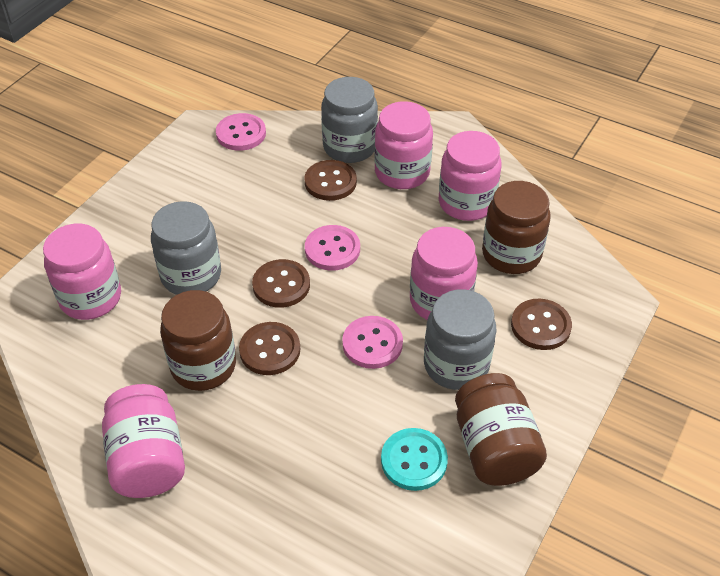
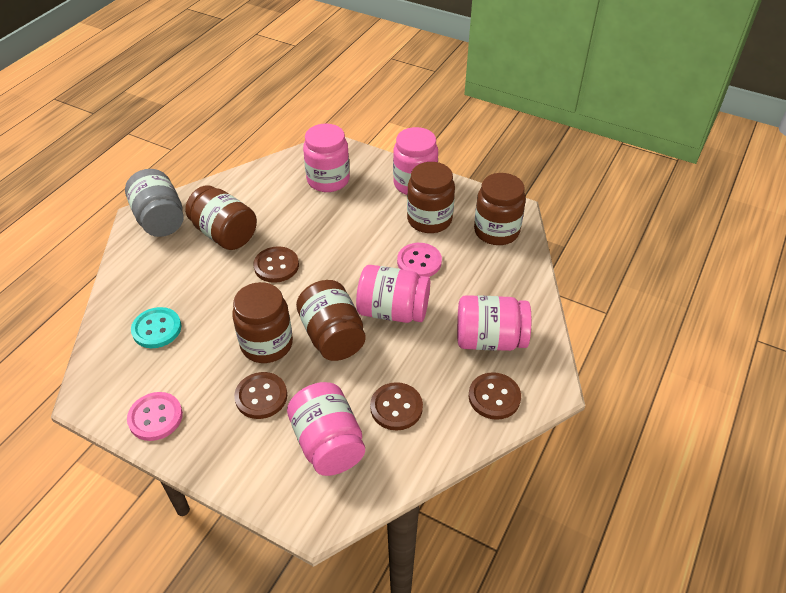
brown jar: 3 -> 5
grey jar: 3 -> 1
pink button: 3 -> 2

